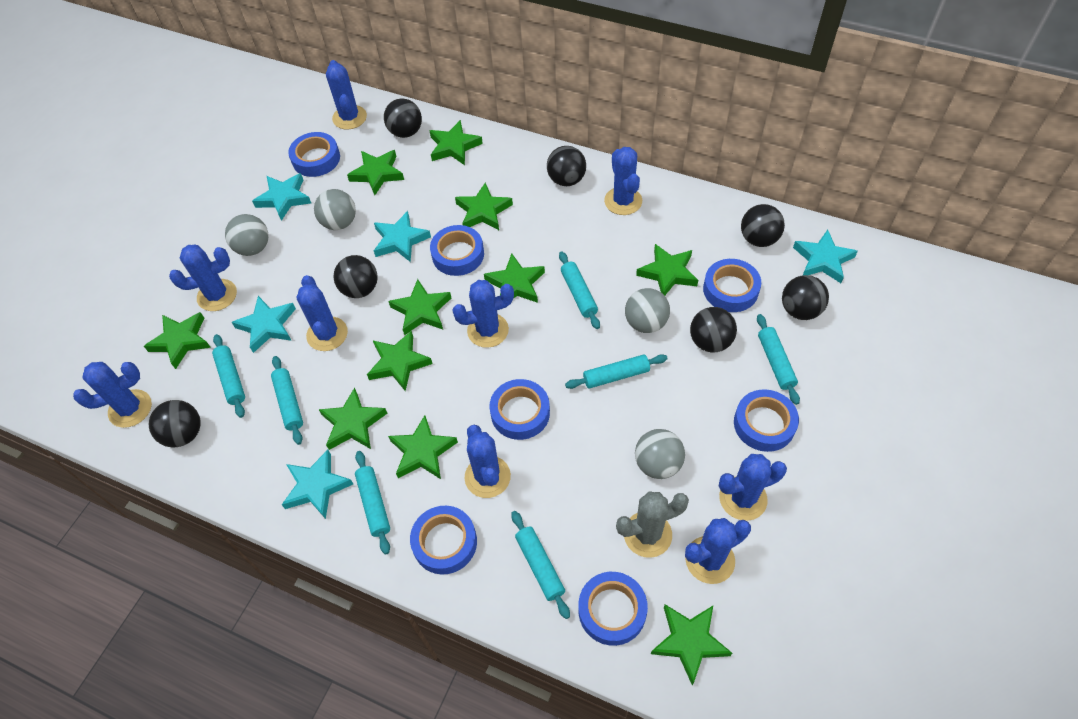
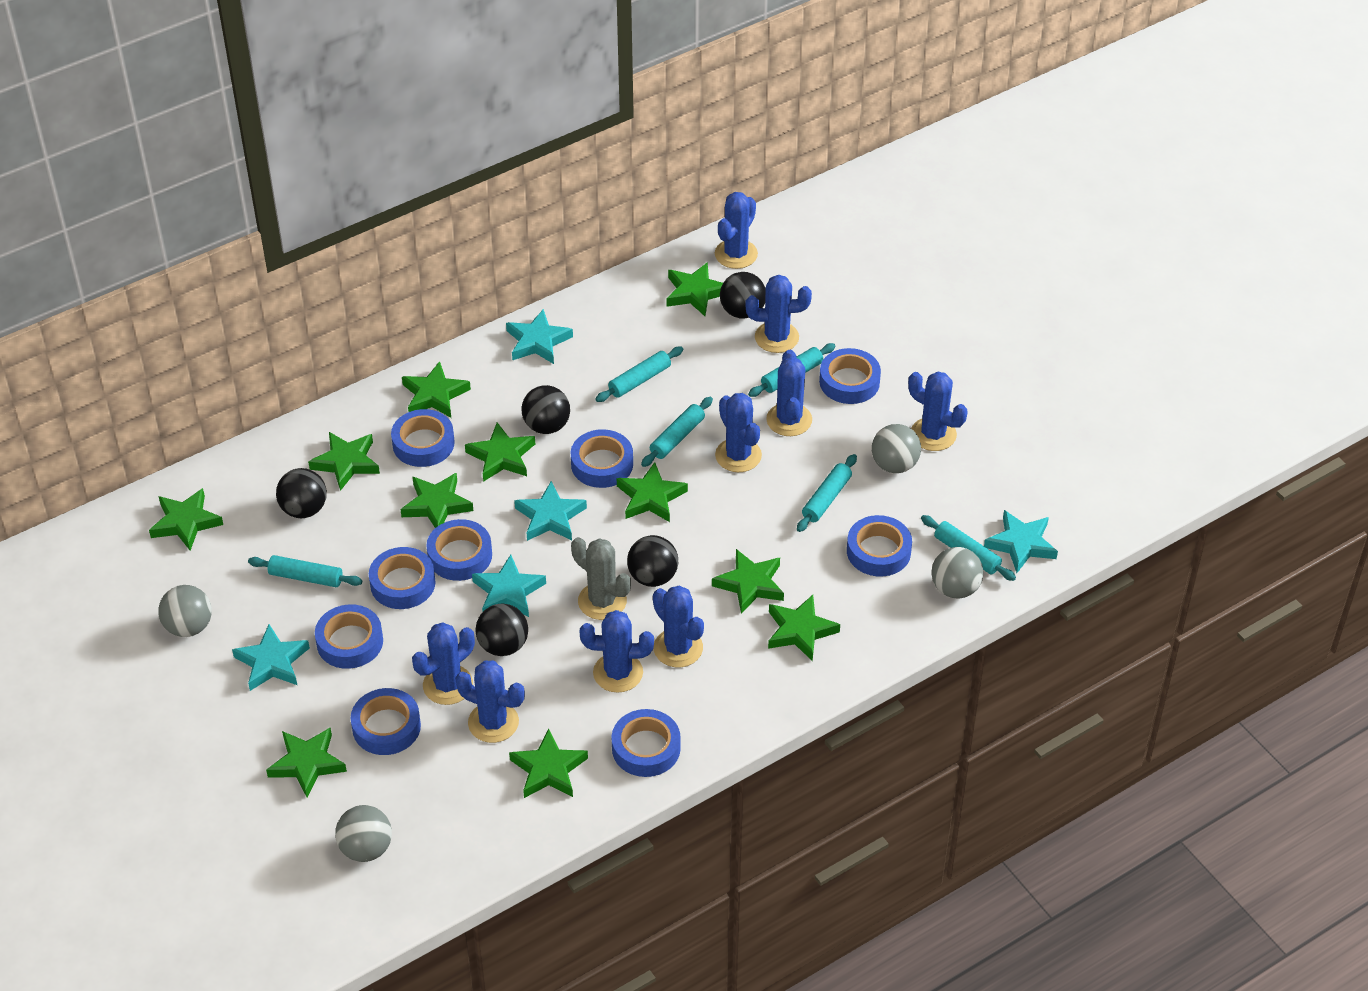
black ball: 7 -> 5
blue tape: 7 -> 9
turquoise rolling pin: 7 -> 6

